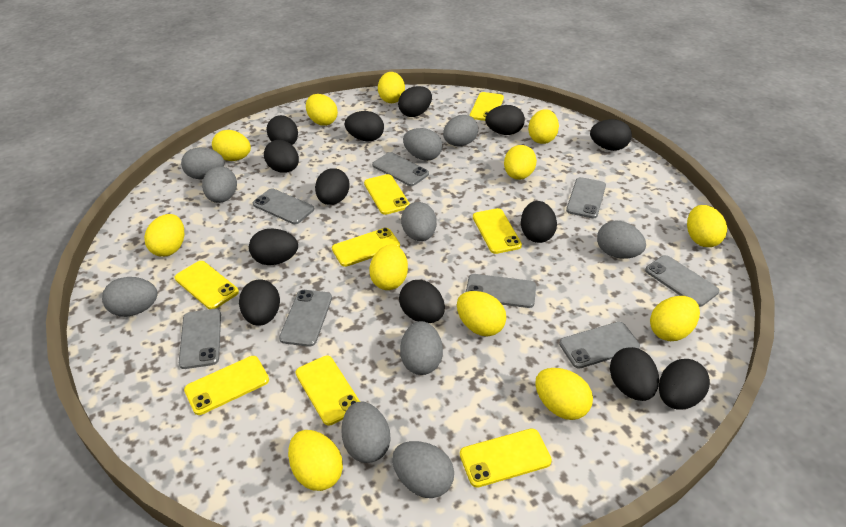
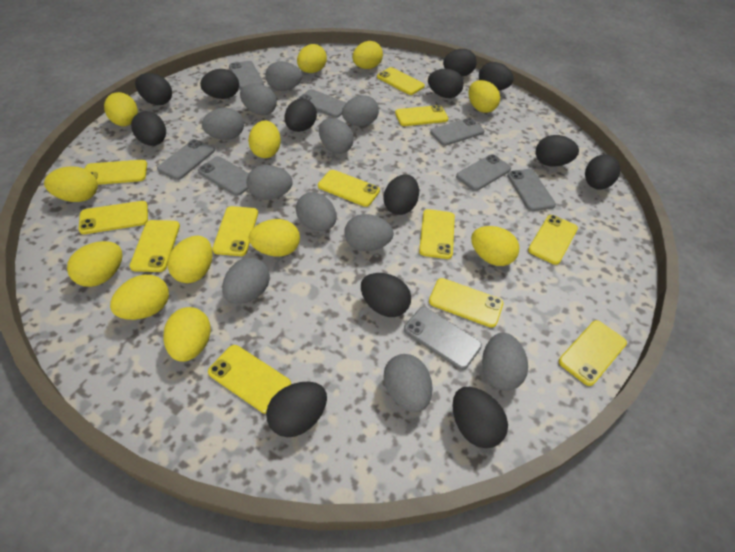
grey egg: 10 -> 11
yellow phone: 8 -> 12

